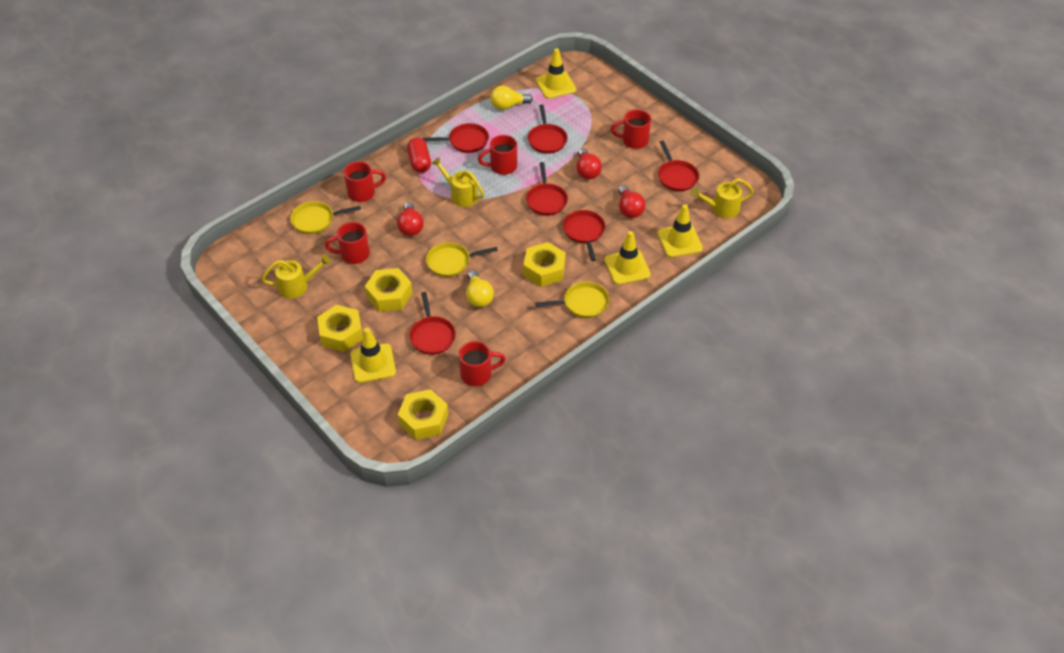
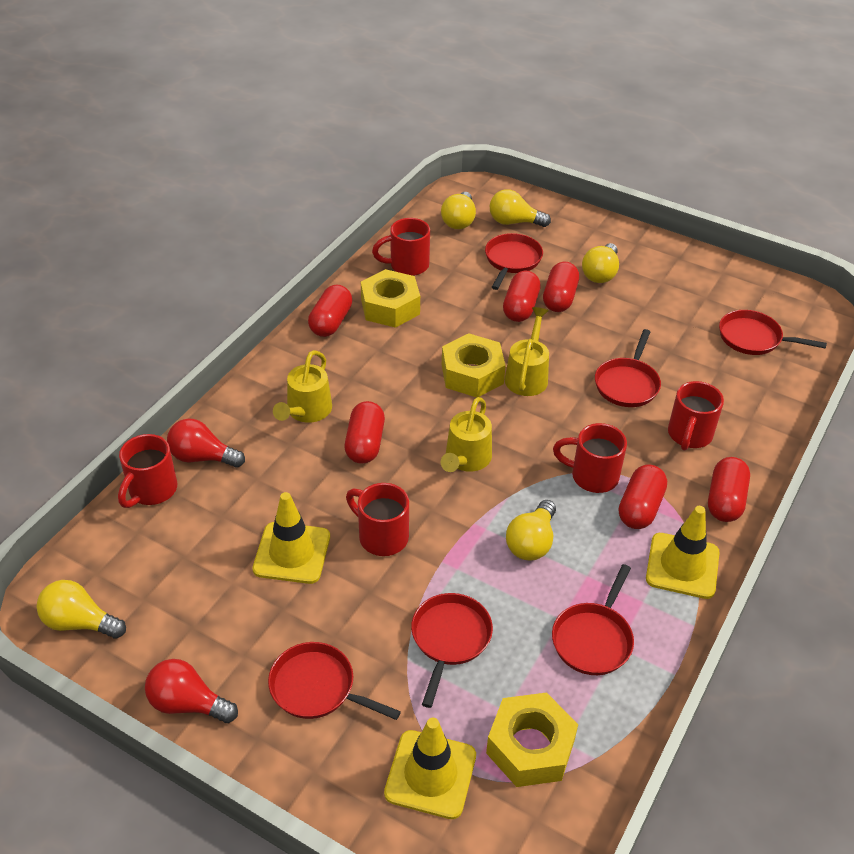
red capsule: 1 -> 6
red light bulb: 3 -> 2
yellow light bulb: 2 -> 5
yellow nut: 4 -> 3
yellow pan: 3 -> 0
yellow traffic cone: 4 -> 3

